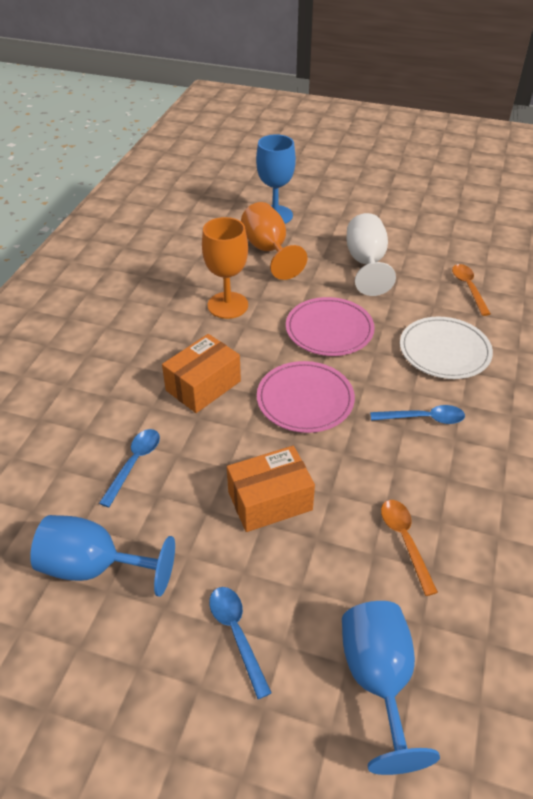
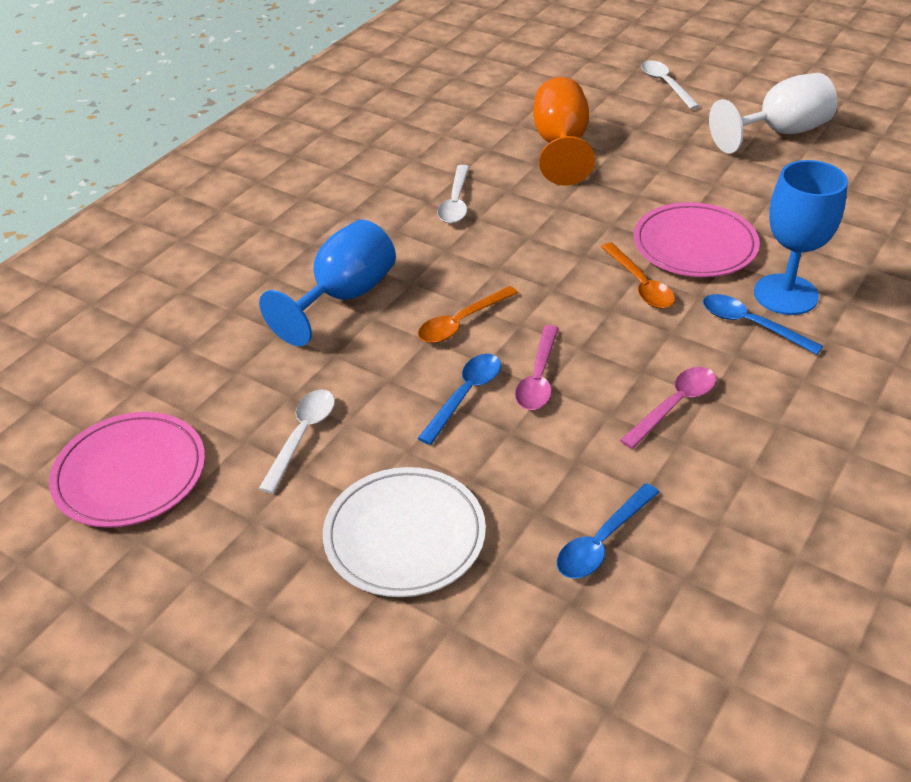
blue goblet: 3 -> 2
orange box: 2 -> 0
orange goblet: 2 -> 1
pink spoon: 0 -> 2
white spoon: 0 -> 3

